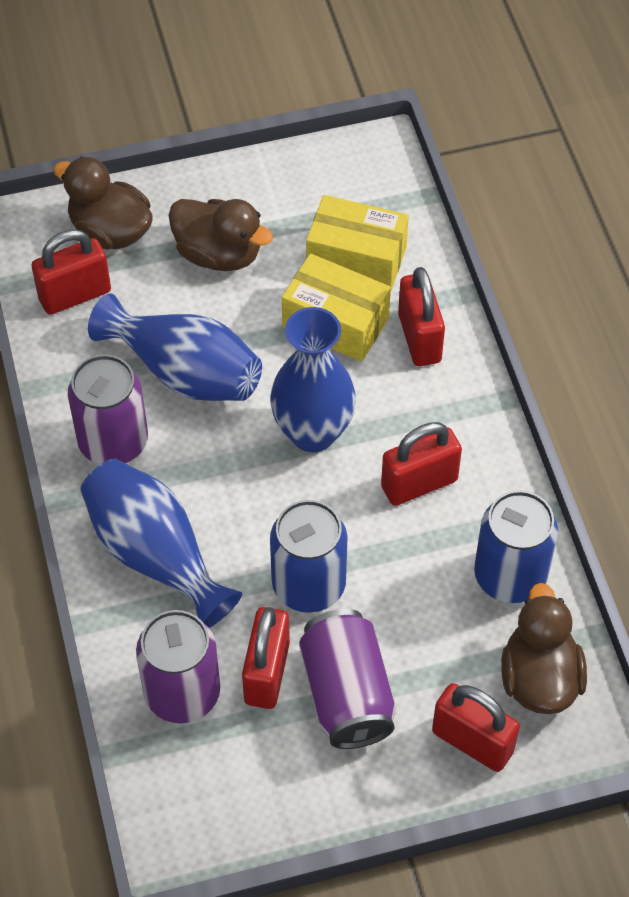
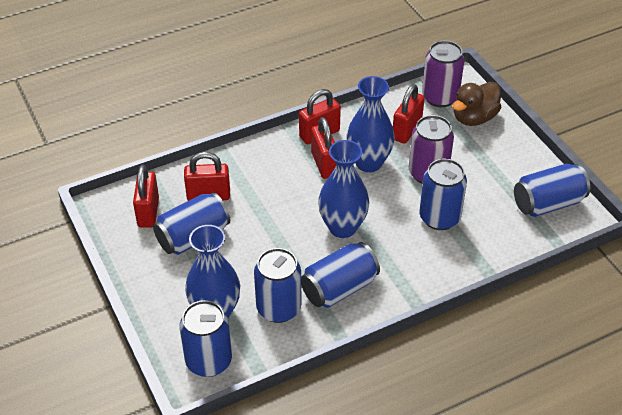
blue can: 2 -> 6
brown duck: 3 -> 1
purple can: 3 -> 2
yellow box: 2 -> 0

